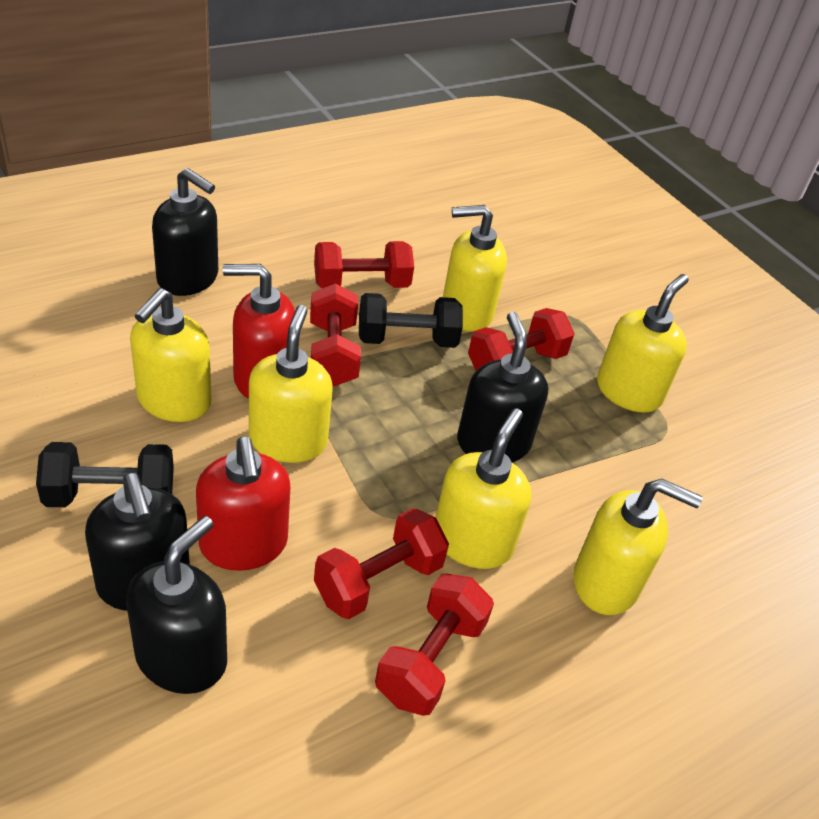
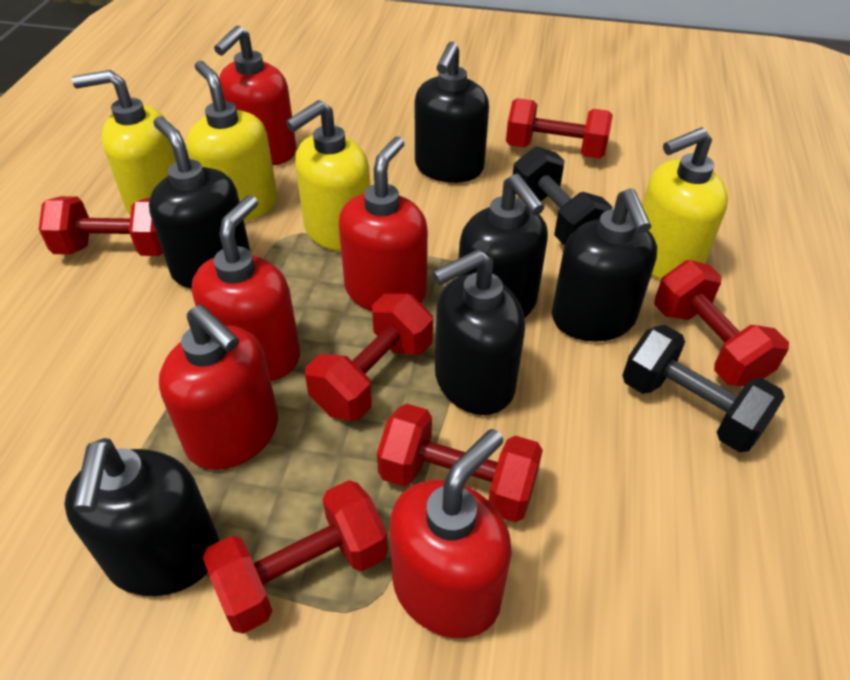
black soap dispenser: 4 -> 6
red dumbbell: 5 -> 6
red soap dispenser: 2 -> 5
yellow soap dispenser: 6 -> 4

